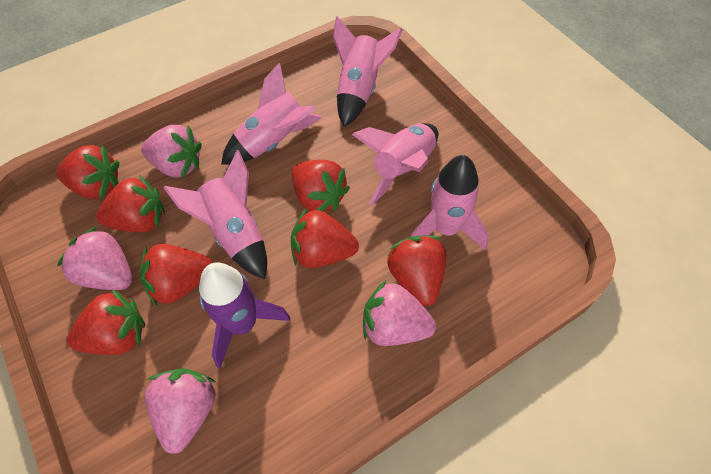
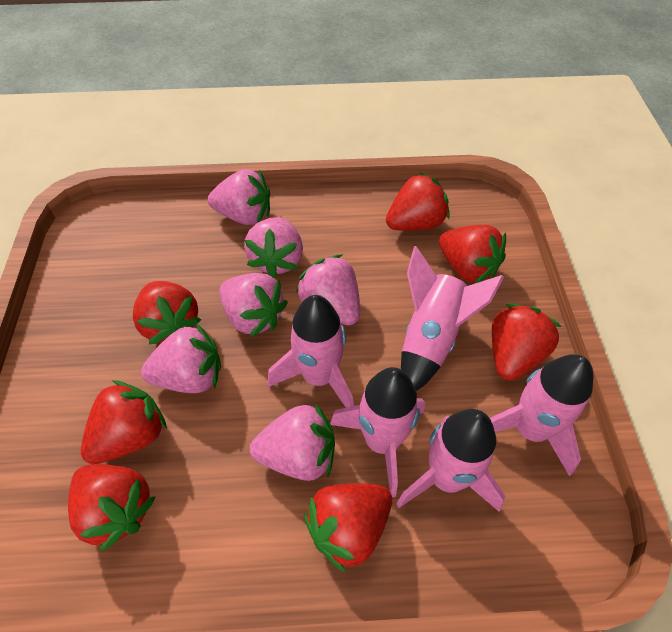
pink strawberry: 4 -> 6
purple rocket: 1 -> 0

